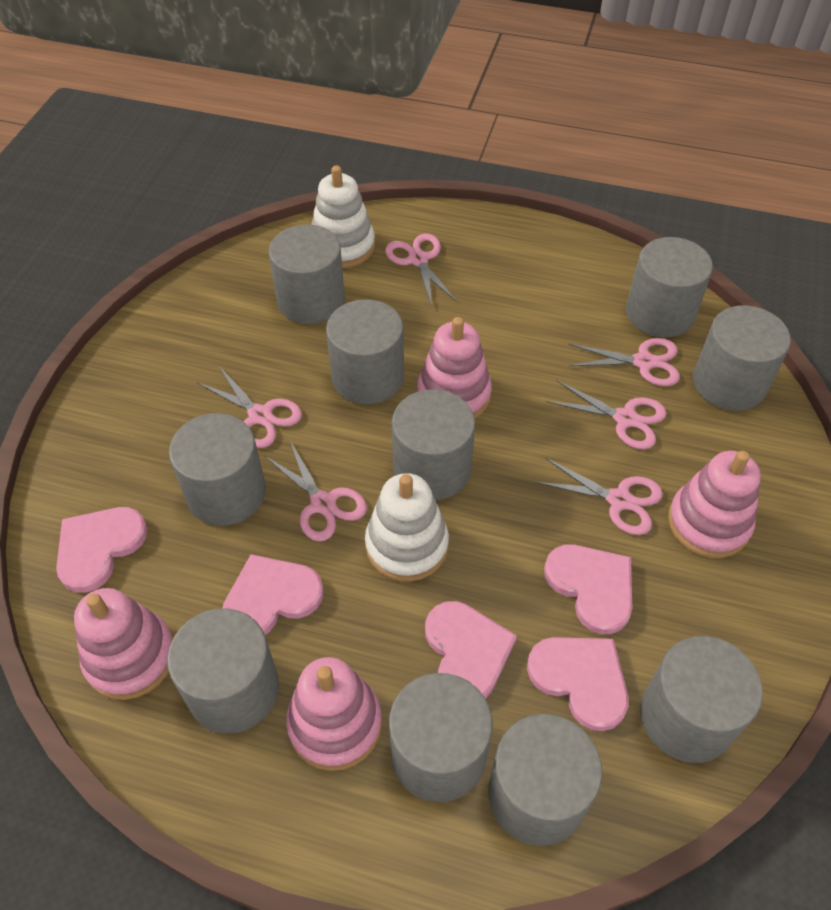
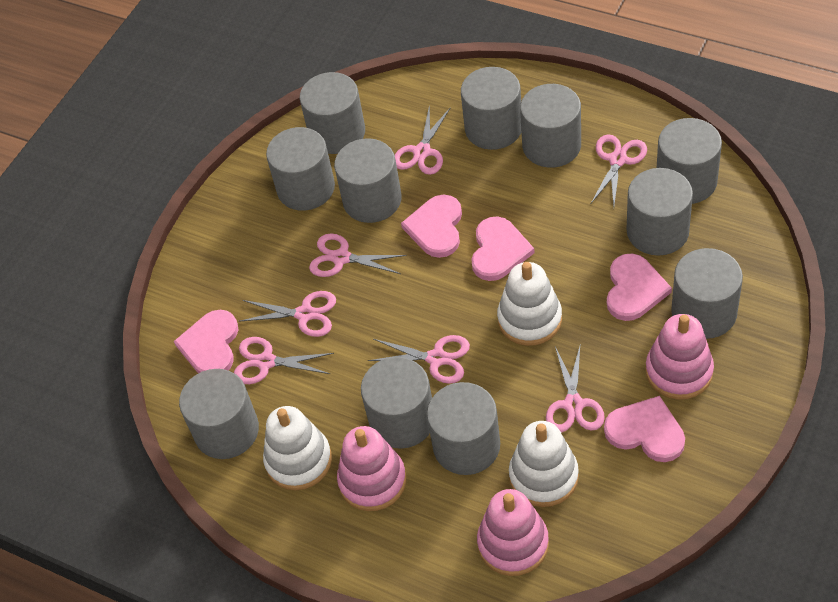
grey cylinder: 10 -> 11
pink scissors: 6 -> 7
pink stacking toy: 4 -> 3
white stacking toy: 2 -> 3

